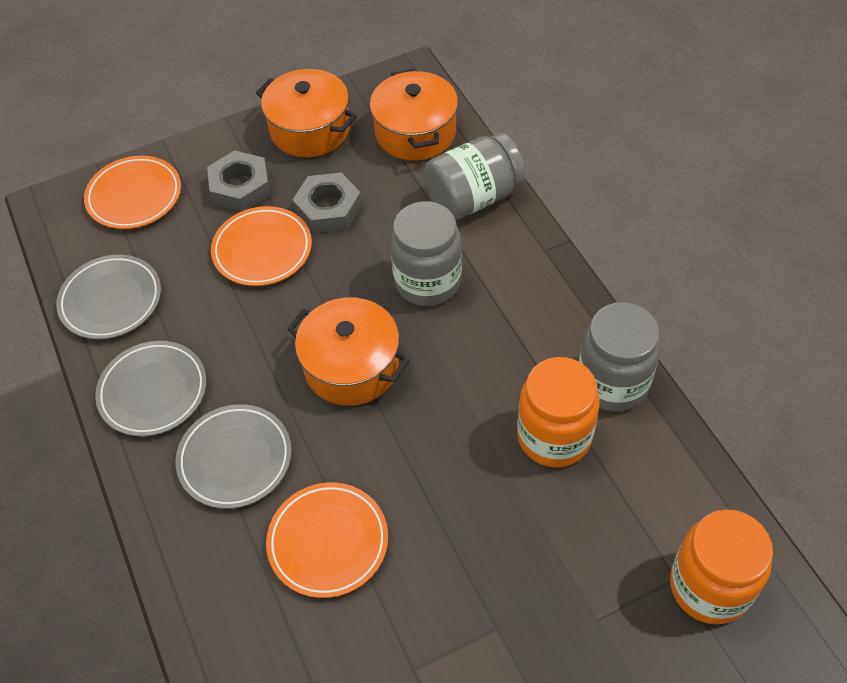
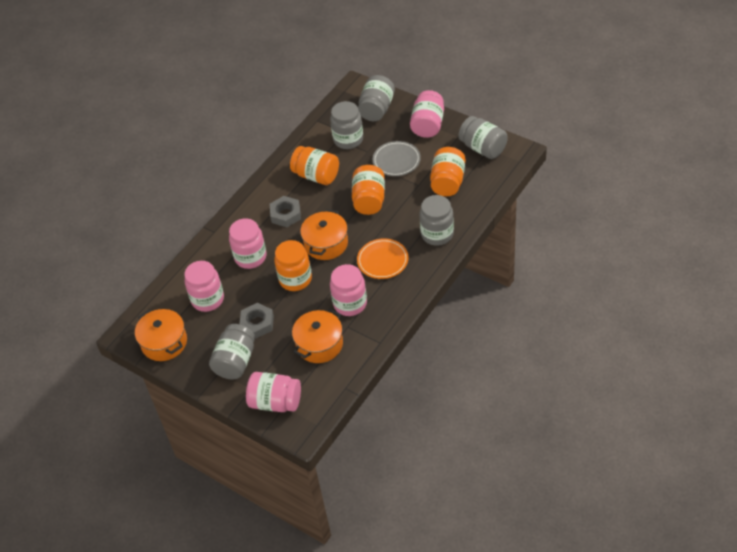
grey jar: 3 -> 5
grey plate: 3 -> 1
orange jar: 2 -> 4
orange plate: 3 -> 1
pink jar: 0 -> 5

